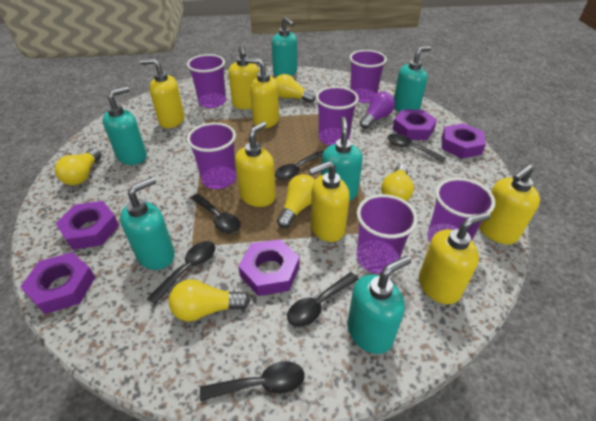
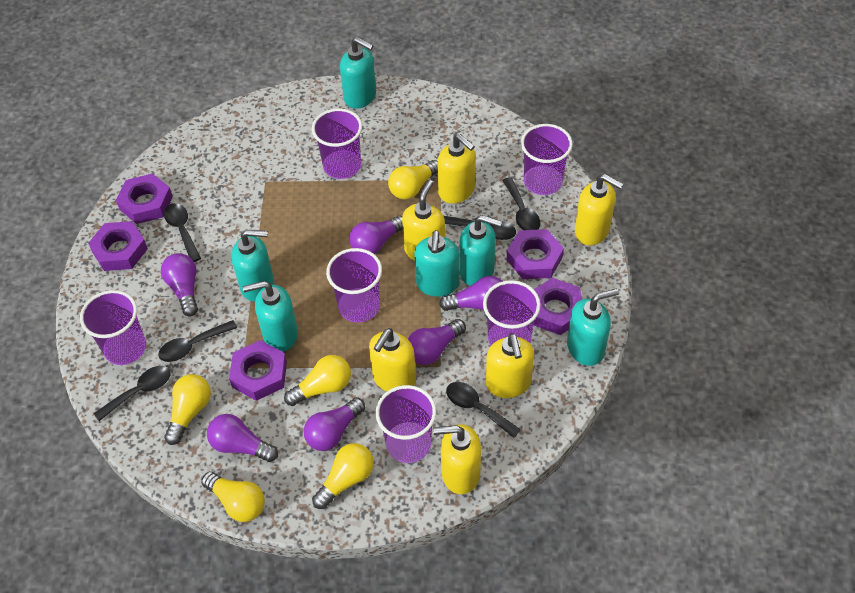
purple light bulb: 1 -> 6
yellow soap dispenser: 7 -> 6

